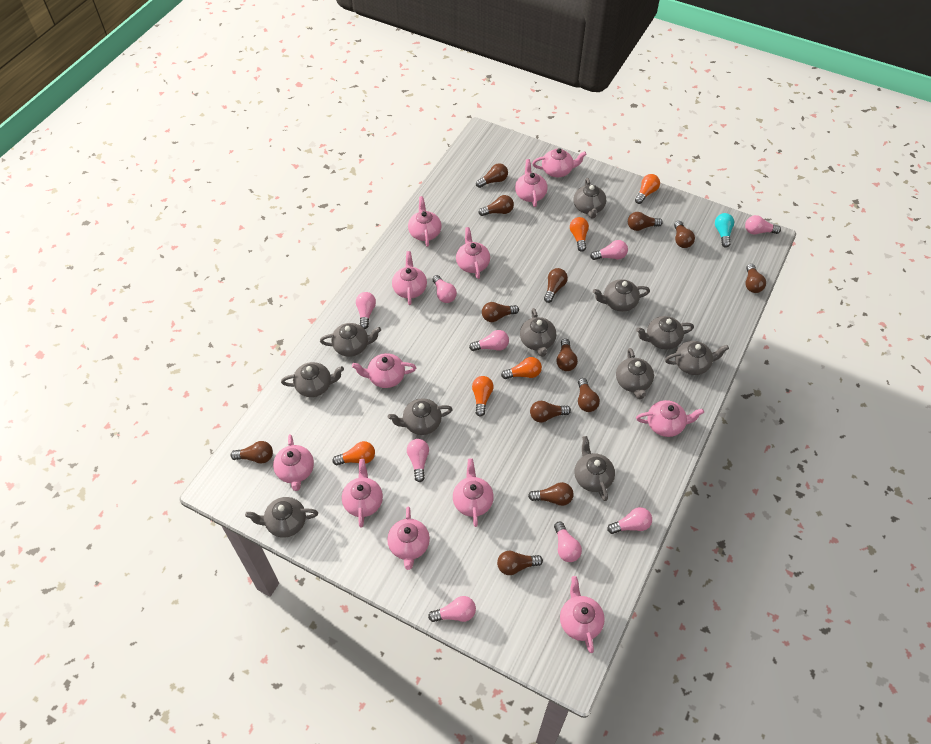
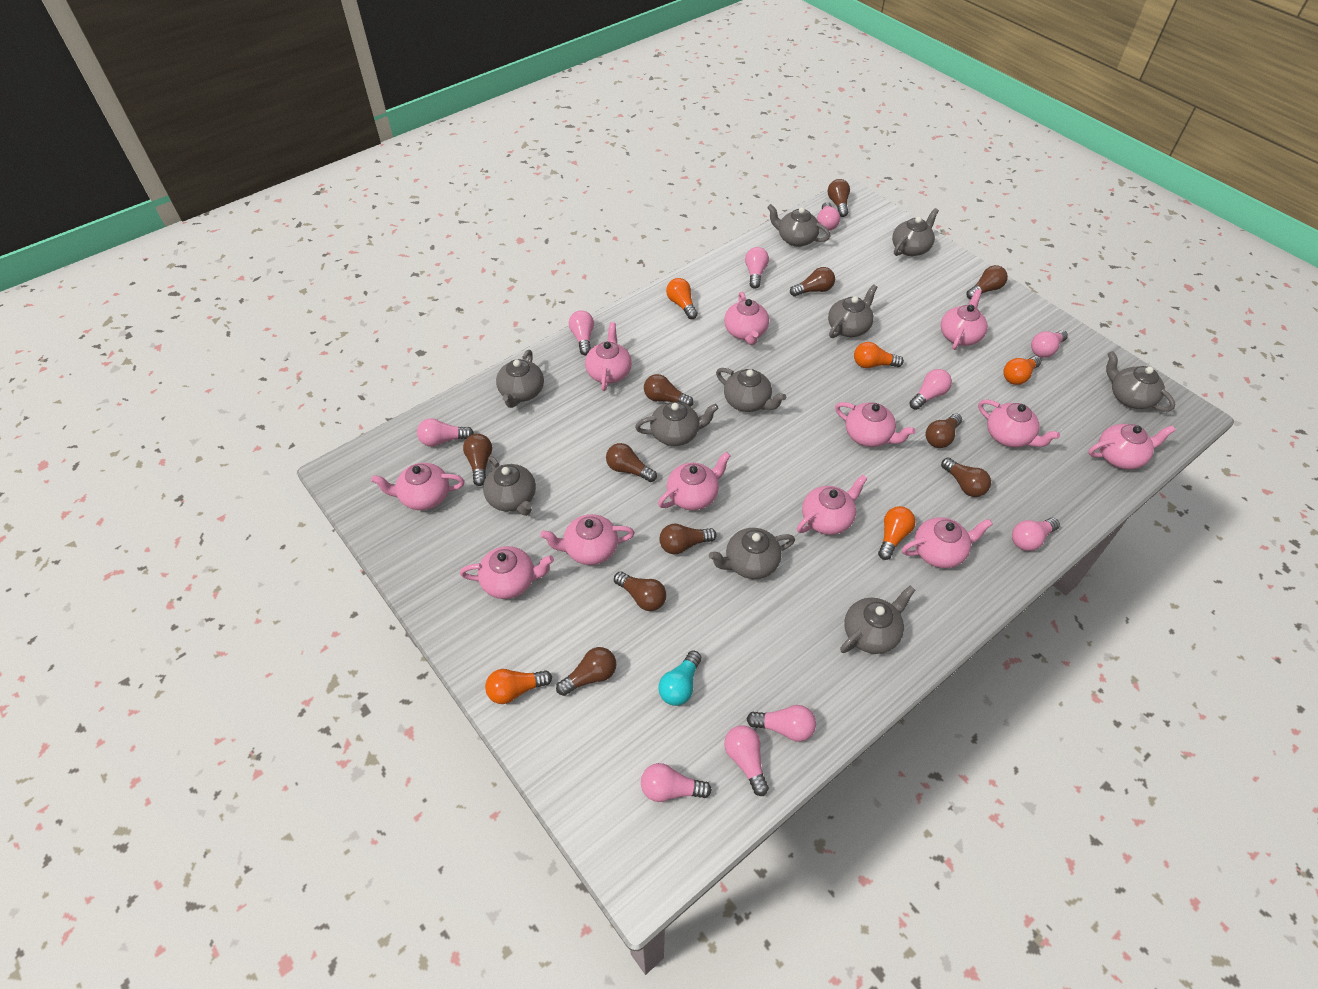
brown light bulb: 13 -> 11
grey teapot: 11 -> 10
pink light bulb: 9 -> 10

